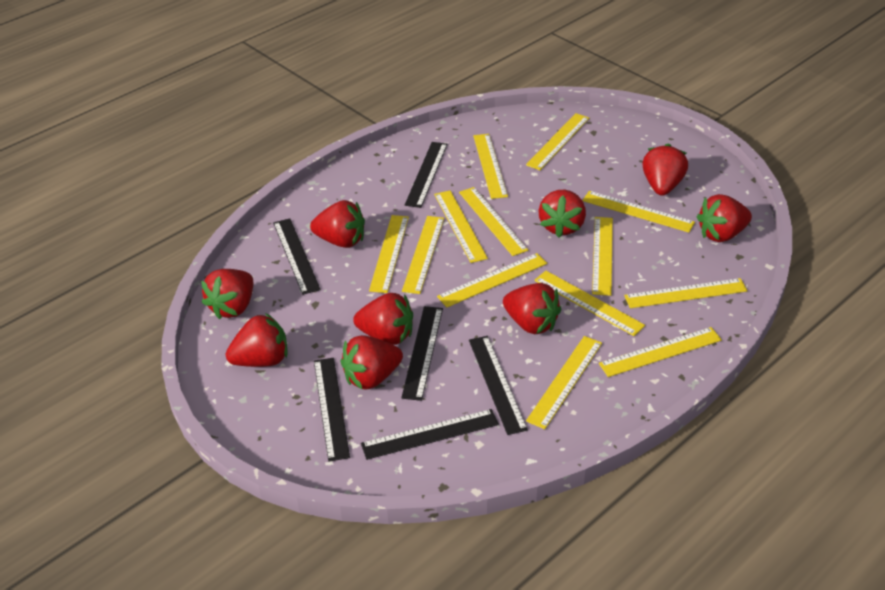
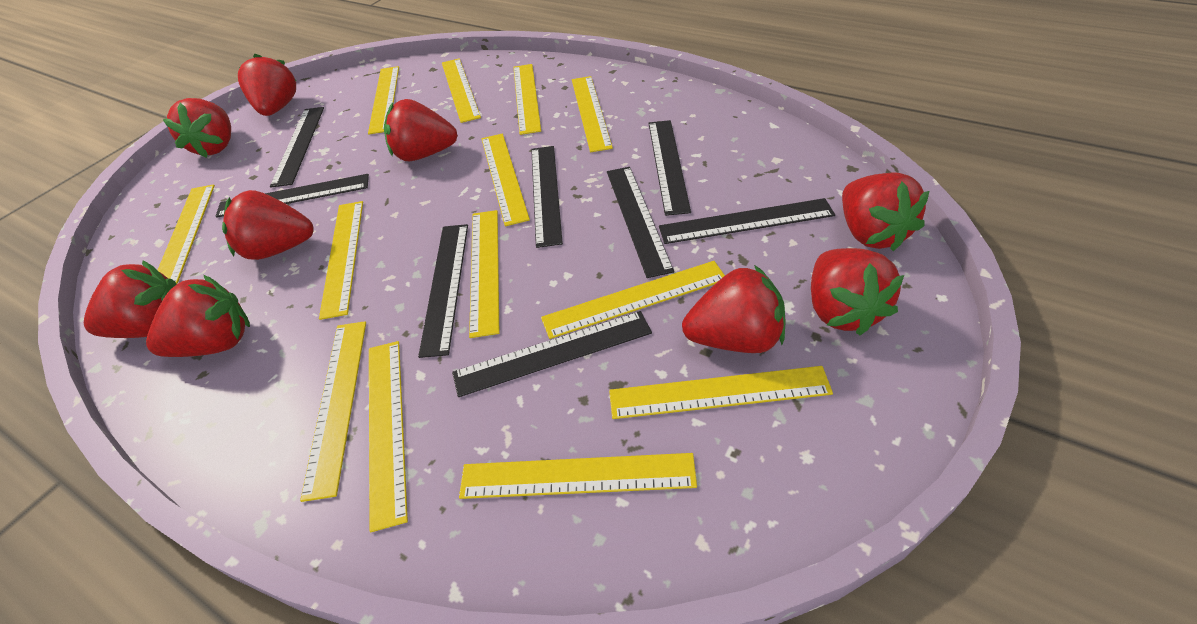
black ruler: 6 -> 8

